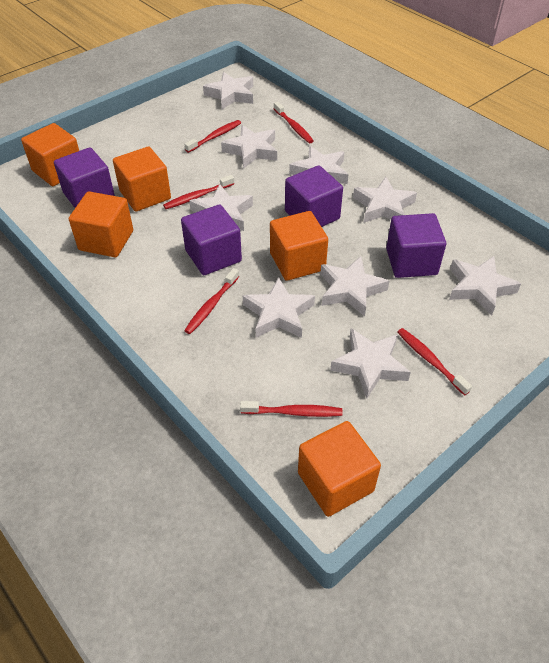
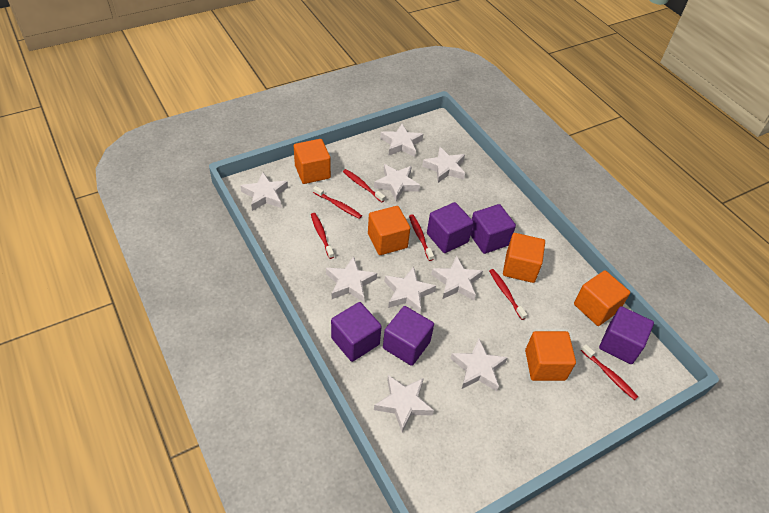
purple cube: 4 -> 5

